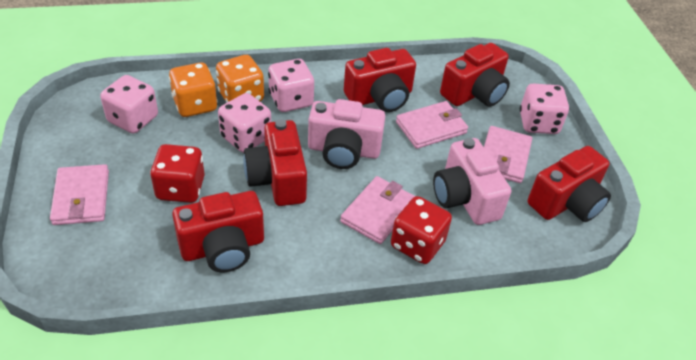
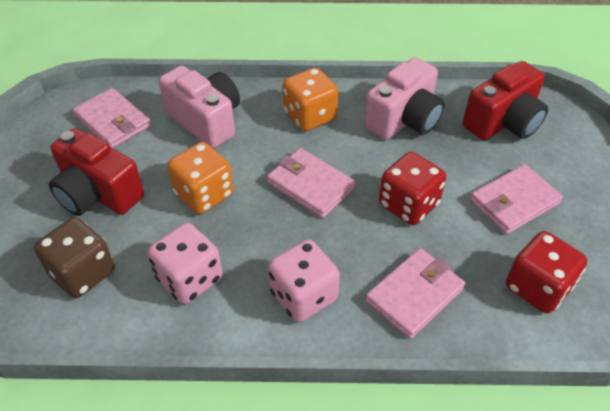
brown dice: 0 -> 1
pink dice: 4 -> 2
red camera: 5 -> 2

